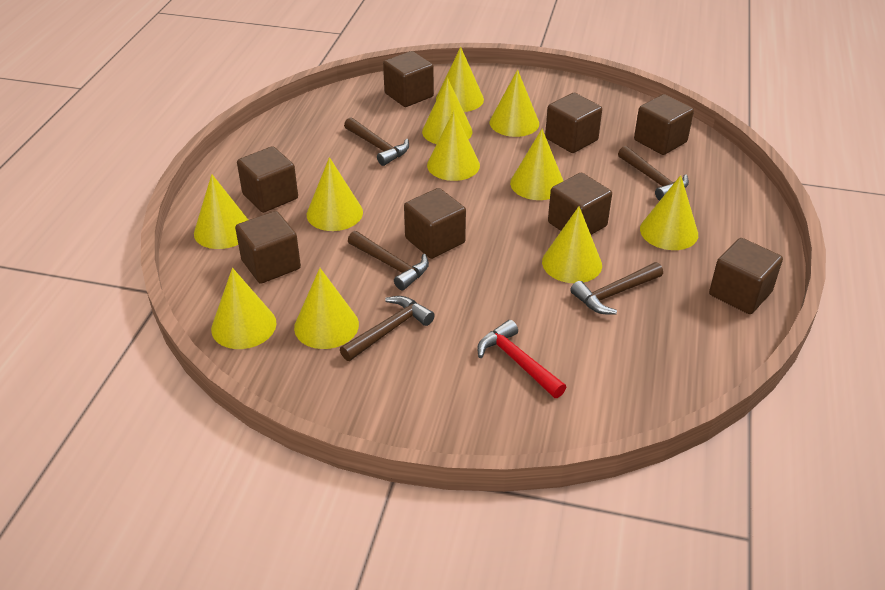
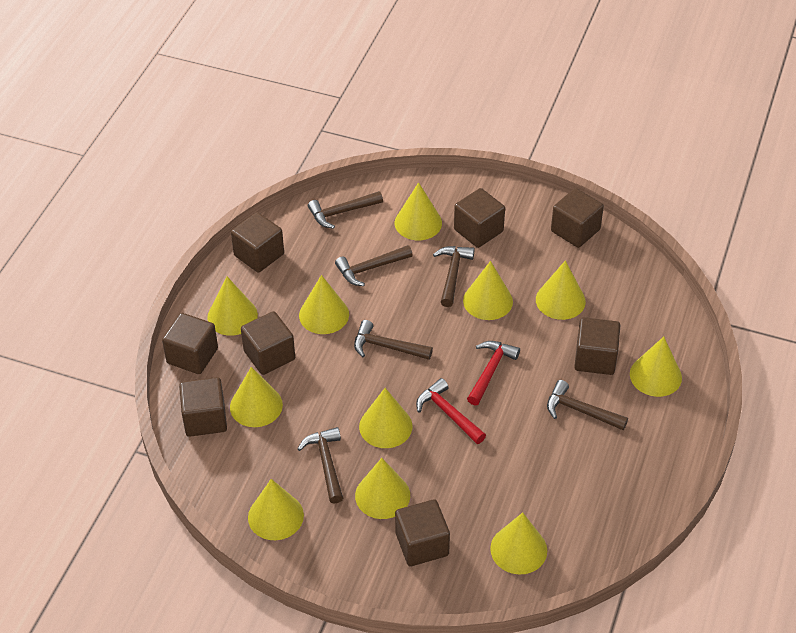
brown hammer: 5 -> 6
red hammer: 1 -> 2

